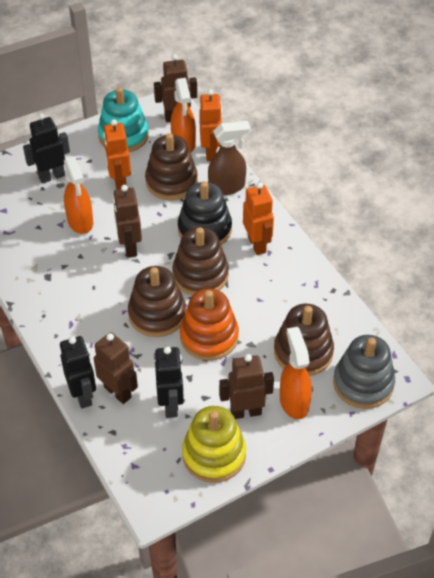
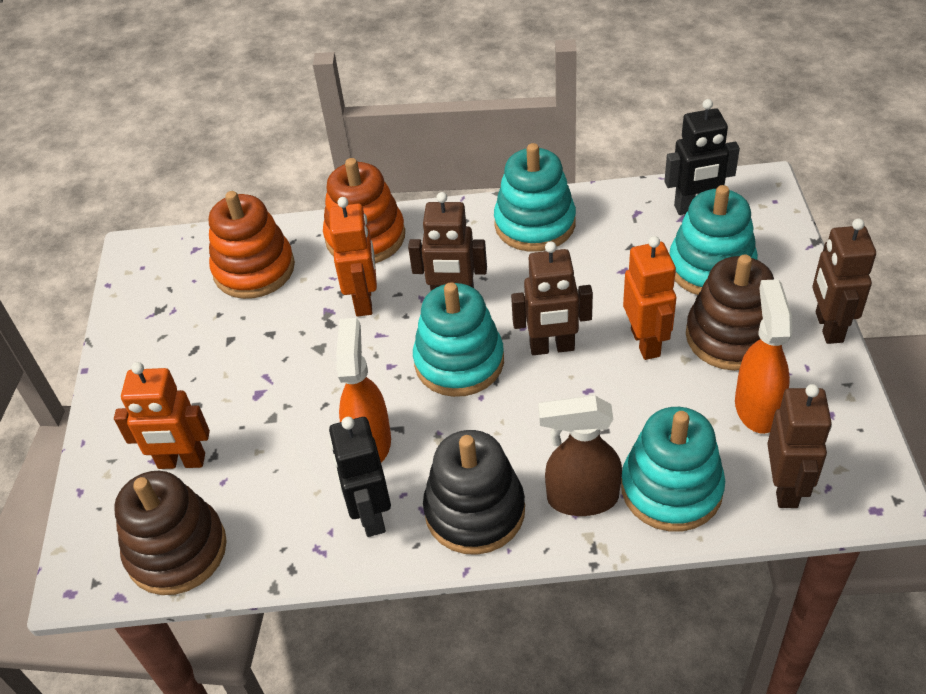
black robot: 3 -> 2
brown stacking toy: 4 -> 2
grey stacking toy: 1 -> 0
orange spray bottle: 3 -> 2
orange stacking toy: 1 -> 2
turquoise stacking toy: 1 -> 4
yellow stacking toy: 1 -> 0

